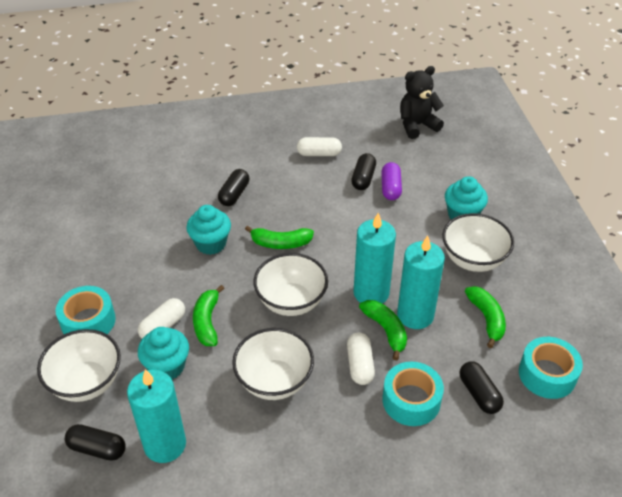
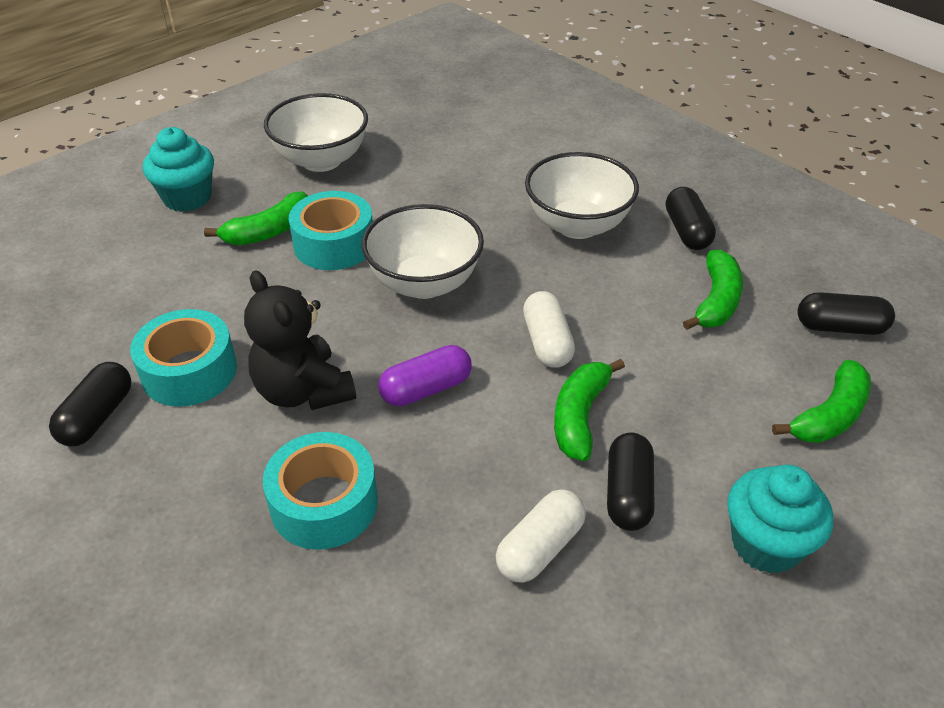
turquoise candle: 3 -> 0
turquoise cupcake: 3 -> 2
white bowl: 4 -> 3
white capsule: 3 -> 2

